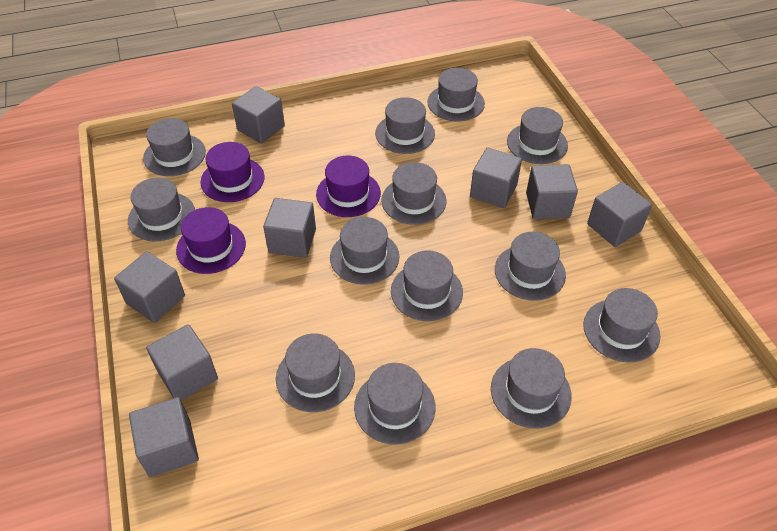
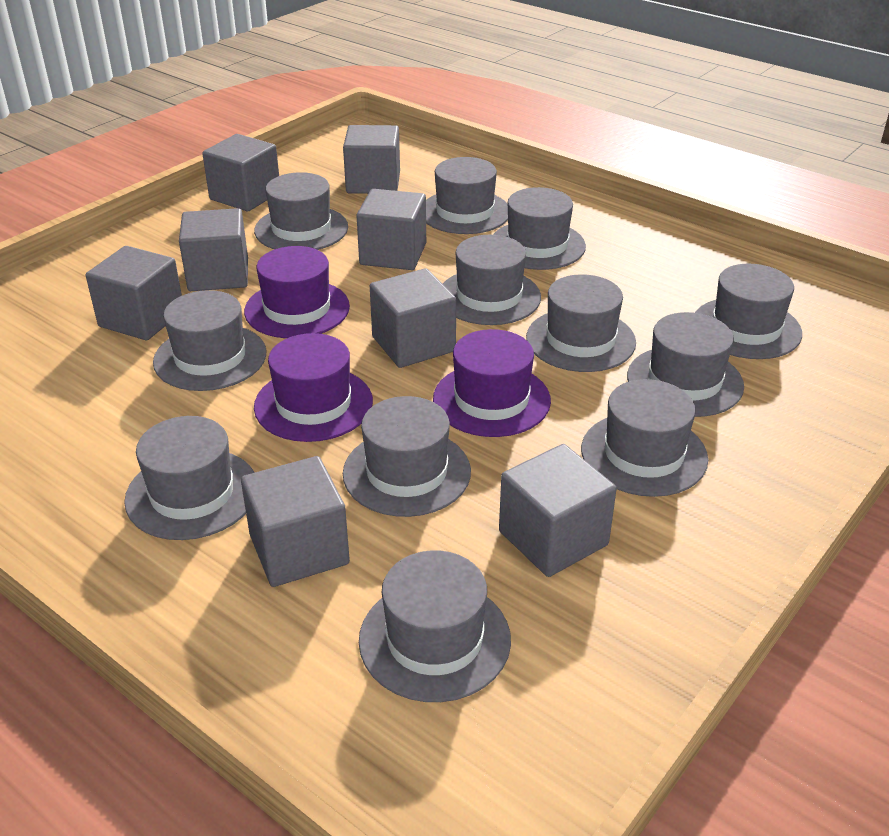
grey hat: 13 -> 12

